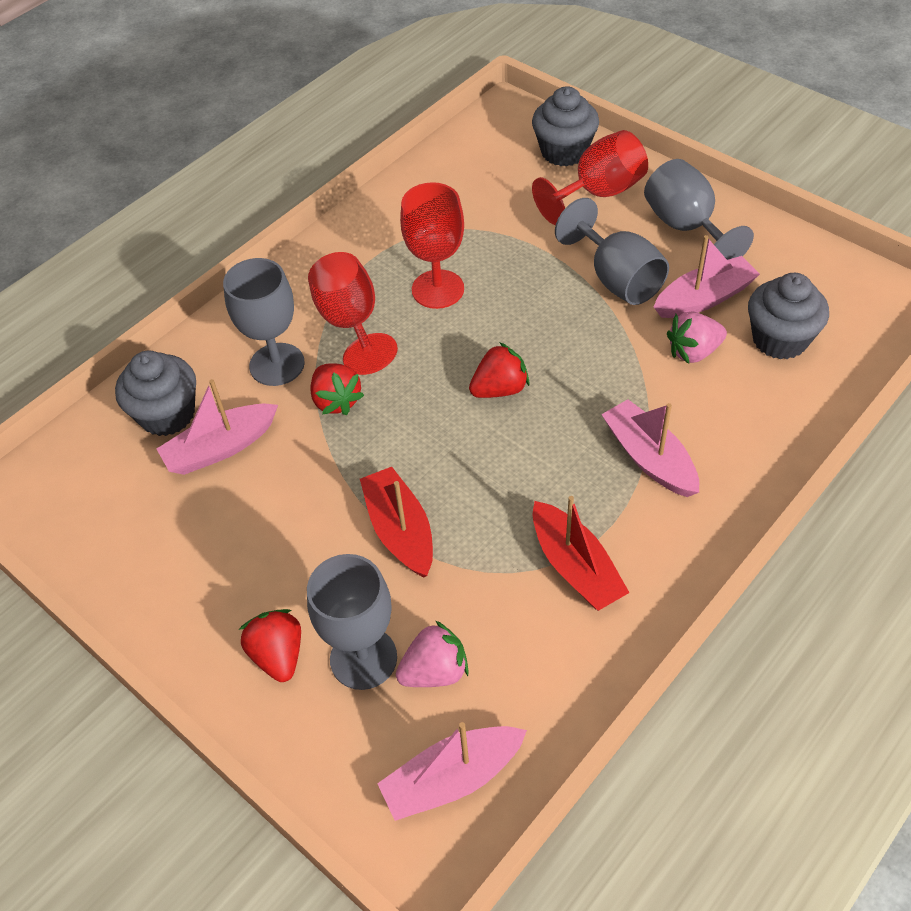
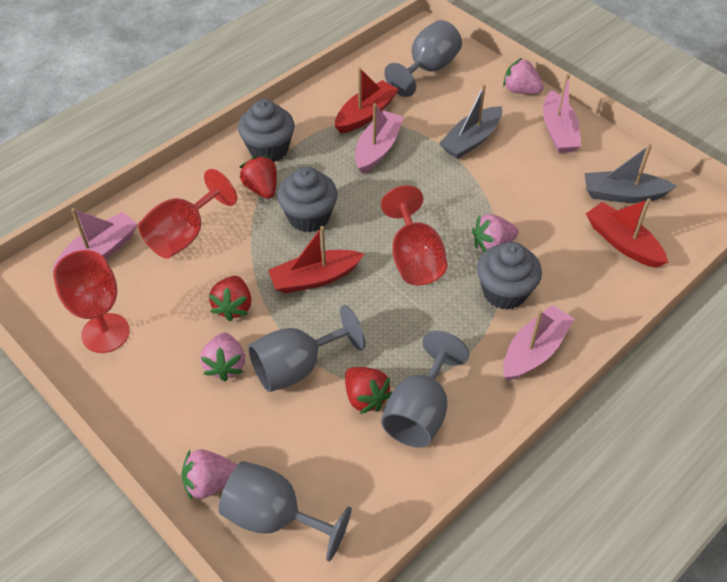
grey boat: 0 -> 2
pink strawberry: 2 -> 4
red boat: 2 -> 3

